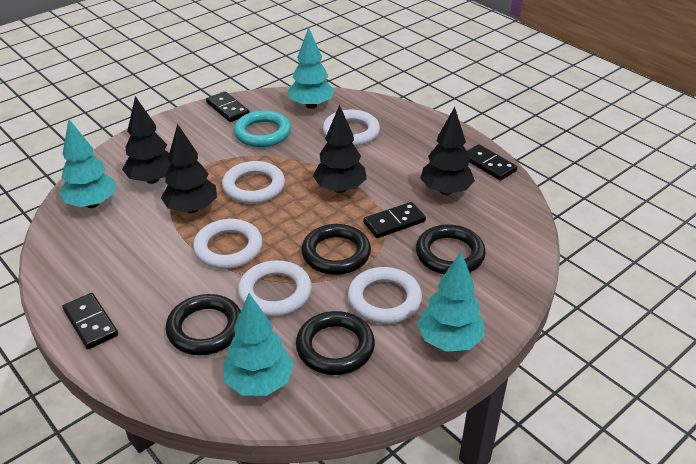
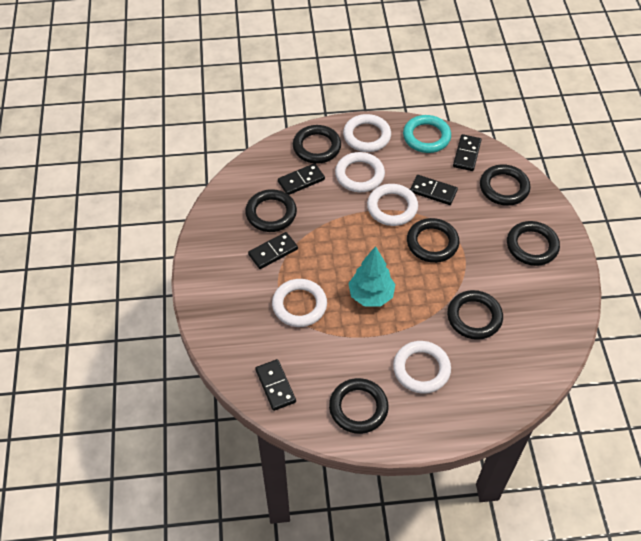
black domino: 4 -> 5
black ring: 4 -> 7
black tree: 4 -> 0
turquoise tree: 4 -> 1

